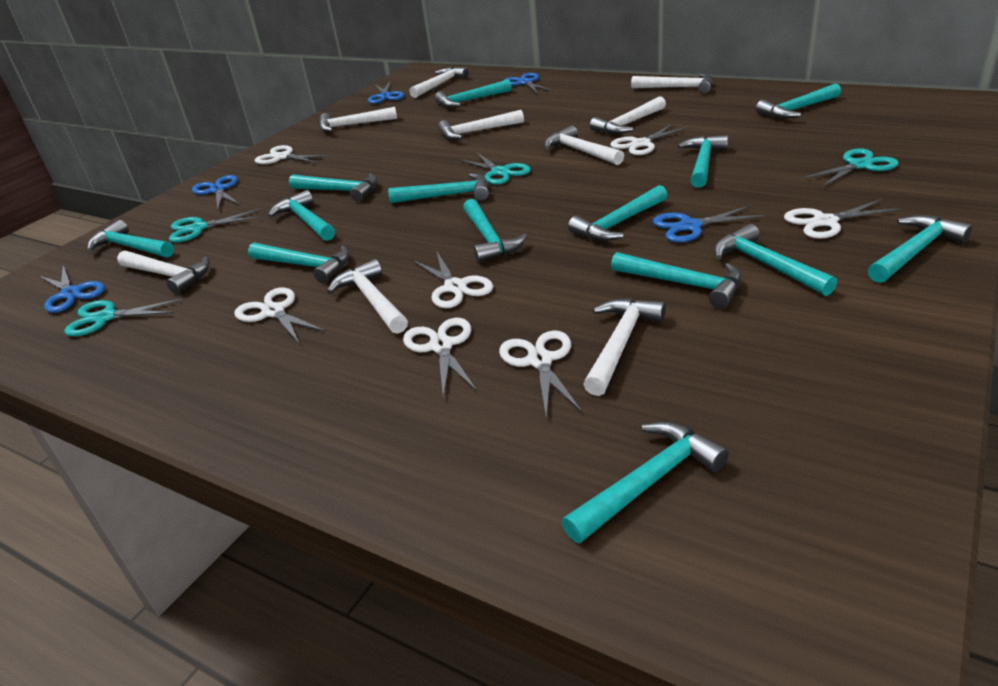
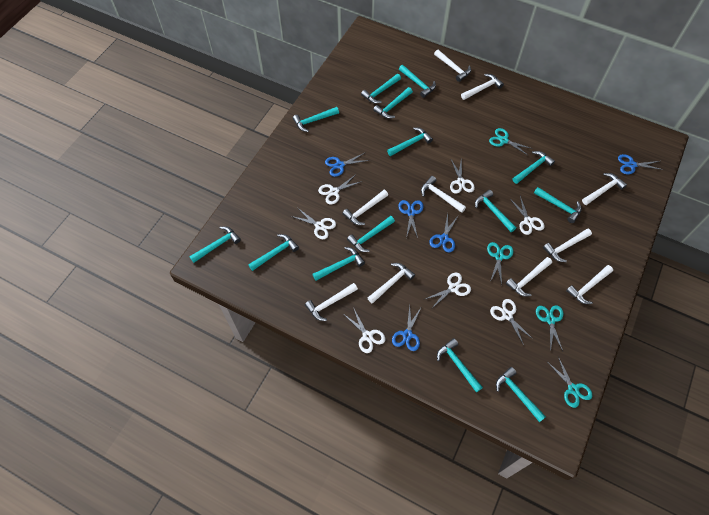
white hammer: 9 -> 10

